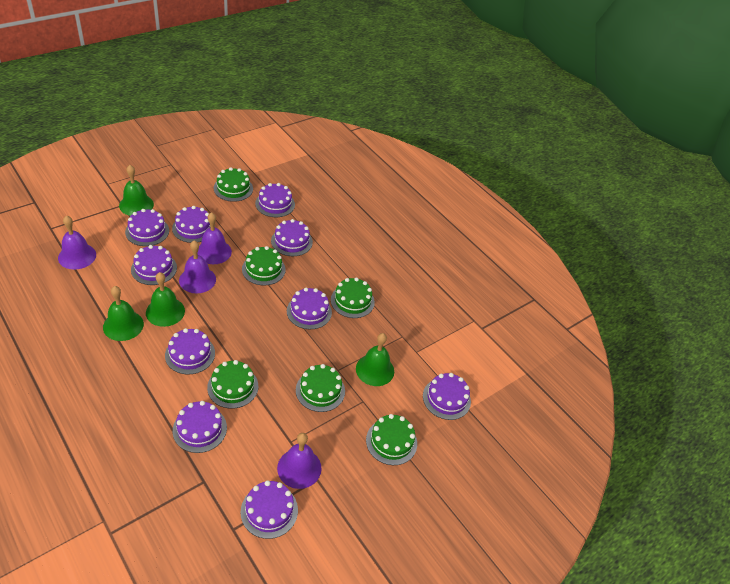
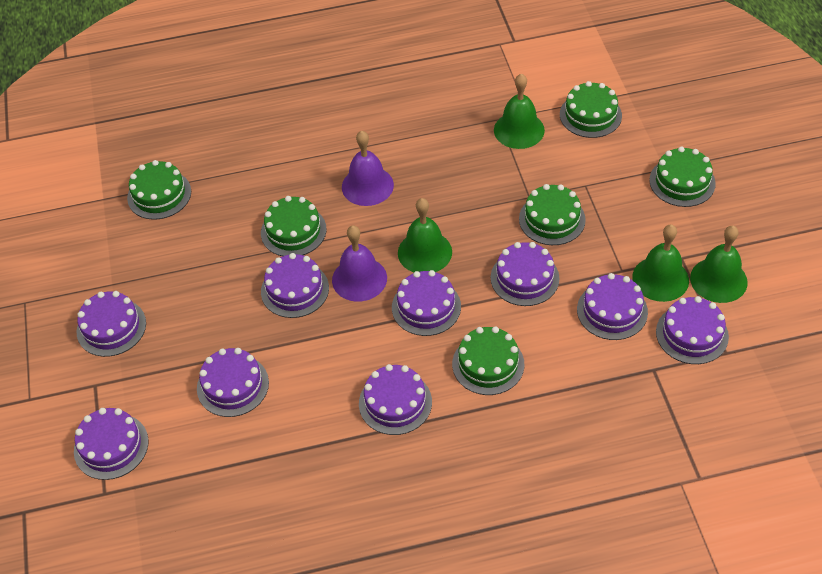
purple bell: 4 -> 2
purple cake: 10 -> 9

